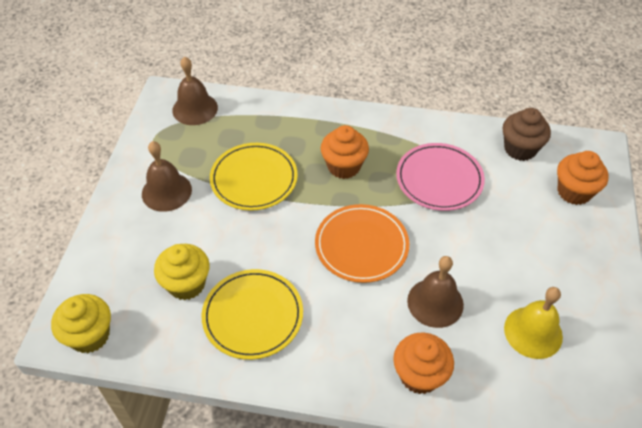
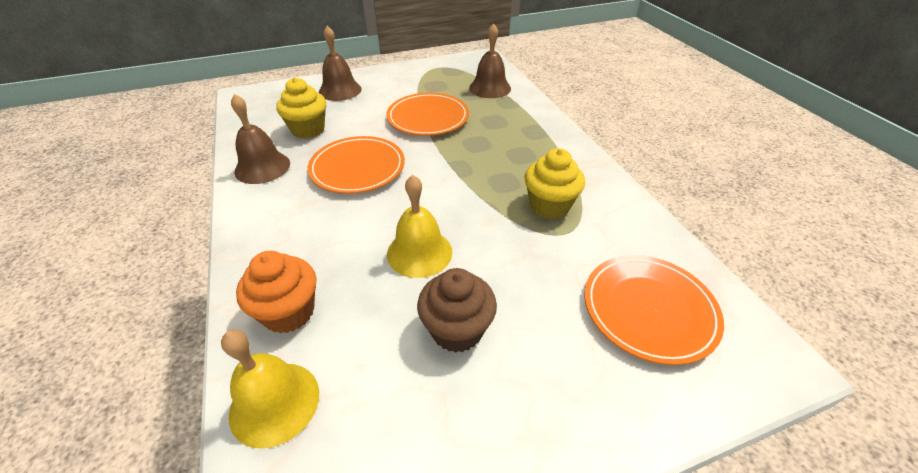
orange cupcake: 3 -> 1
orange plate: 1 -> 3
pink plate: 1 -> 0
yellow bell: 1 -> 2
yellow plate: 2 -> 0

